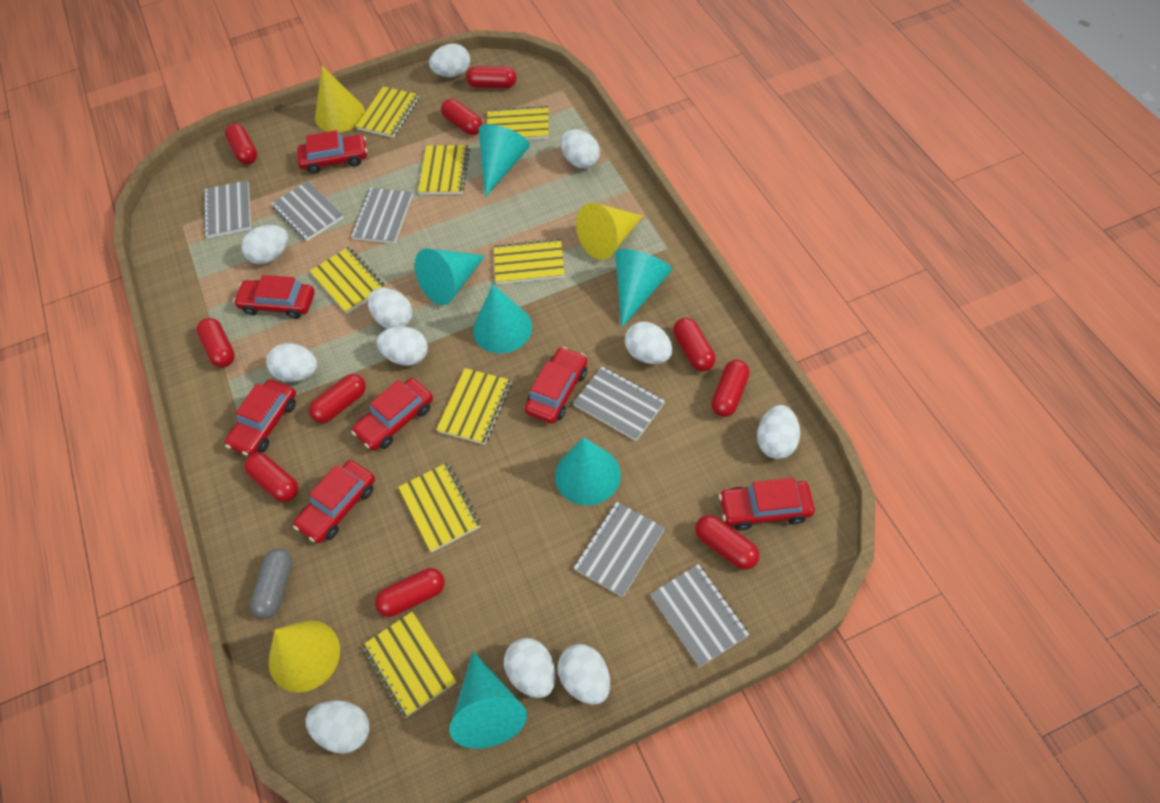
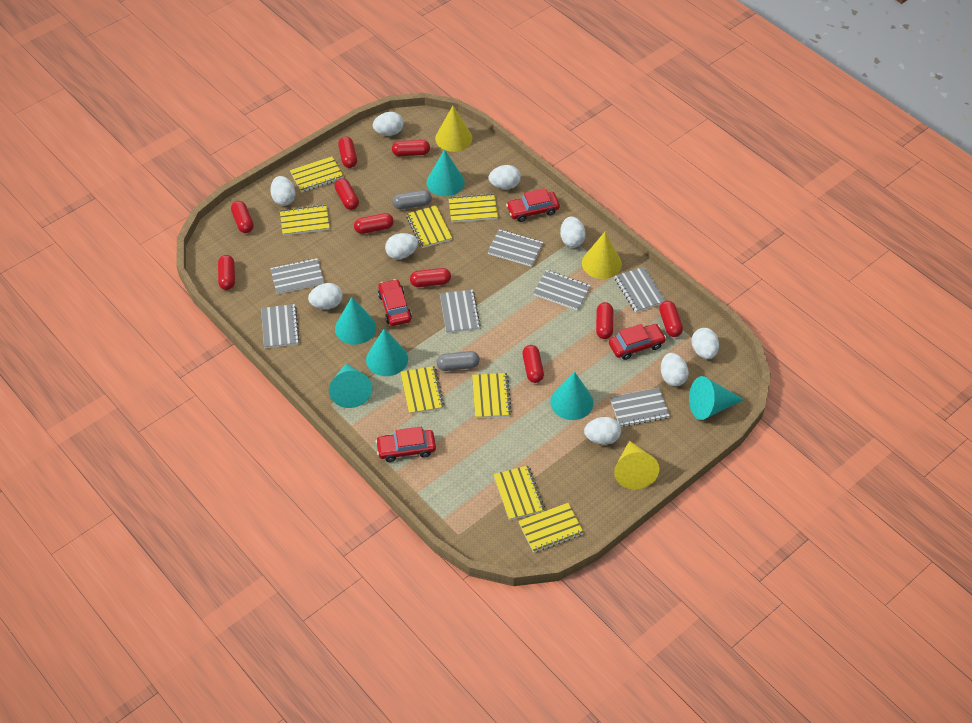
grey capsule: 1 -> 2
grey notebook: 6 -> 7
red car: 7 -> 4
white egg: 11 -> 9

